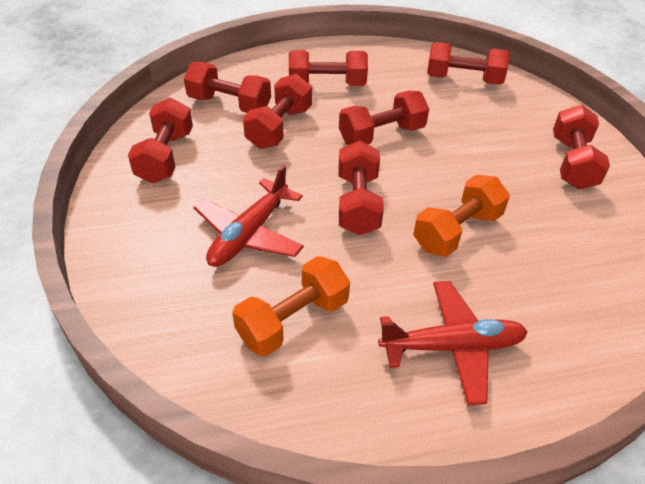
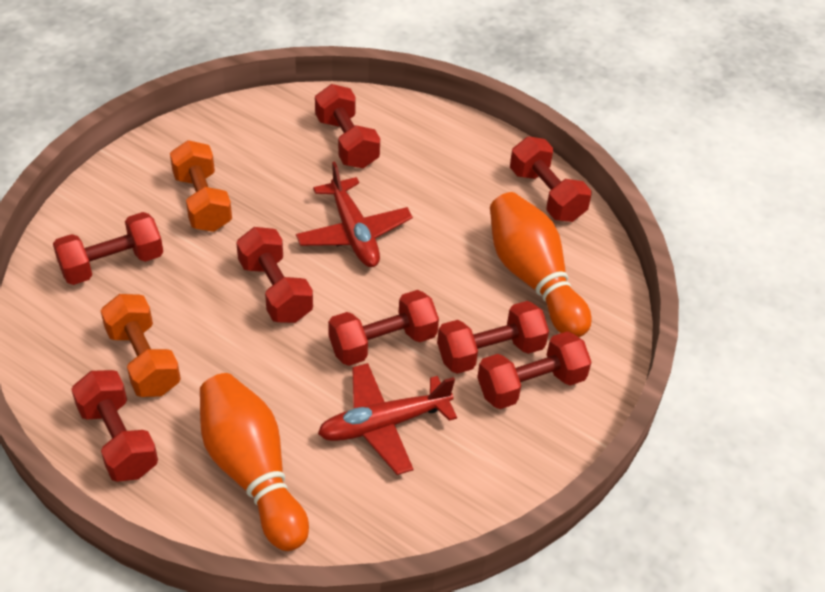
orange bowling pin: 0 -> 2

